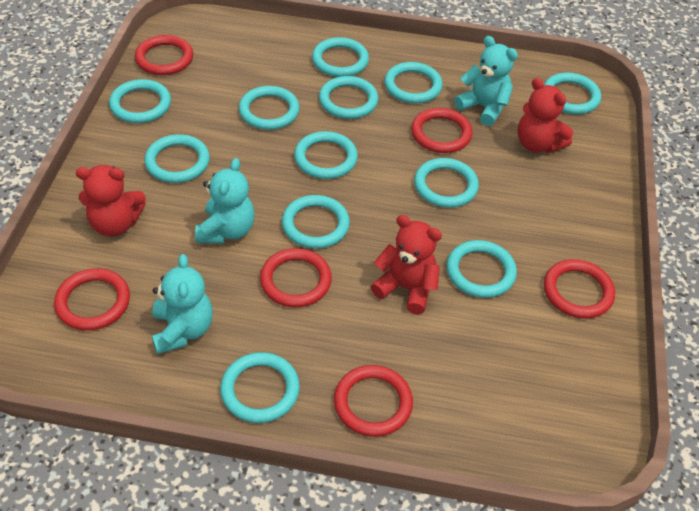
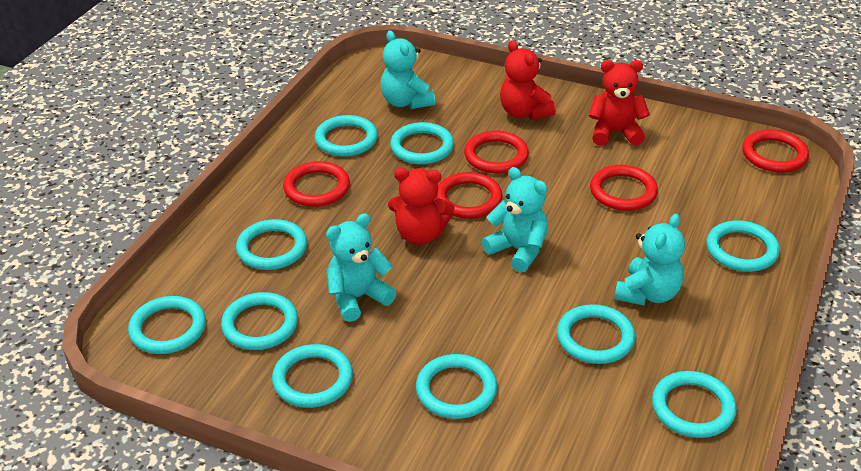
red ring: 6 -> 5
turquoise ring: 12 -> 10
turquoise teddy bear: 3 -> 4

